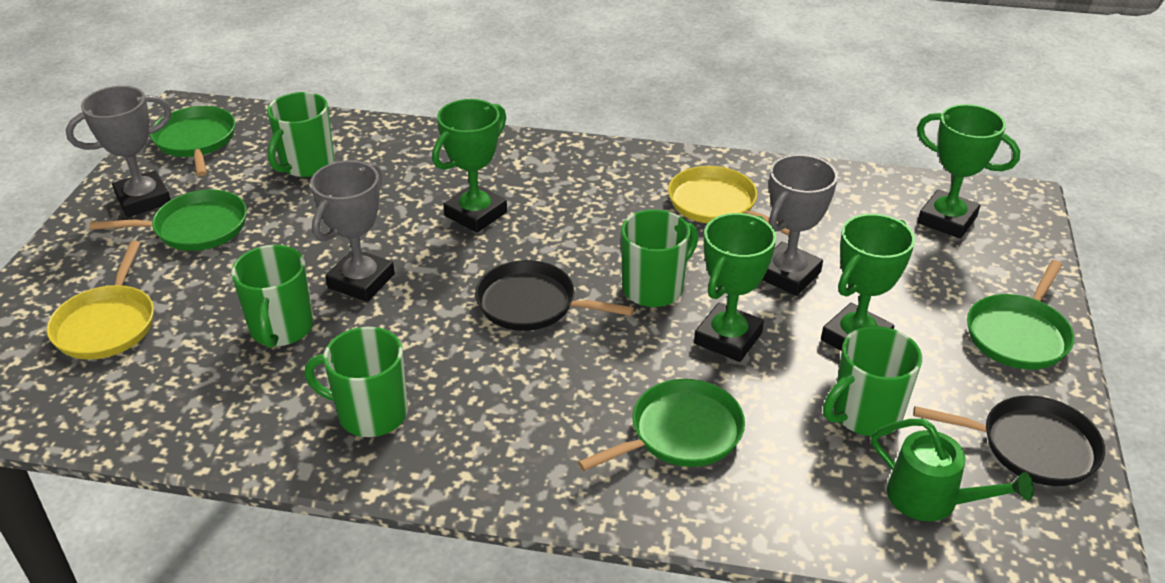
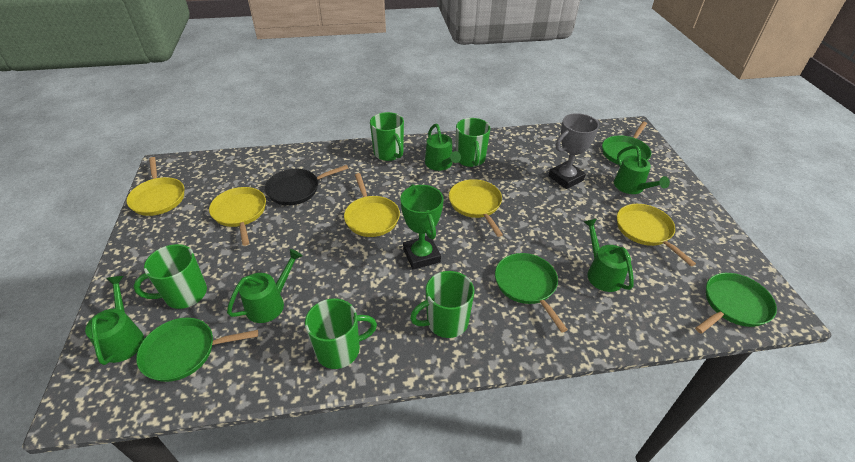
black pan: 2 -> 1
green trophy: 4 -> 1
green watering can: 1 -> 5
grey trophy: 3 -> 1
yellow pan: 2 -> 5

